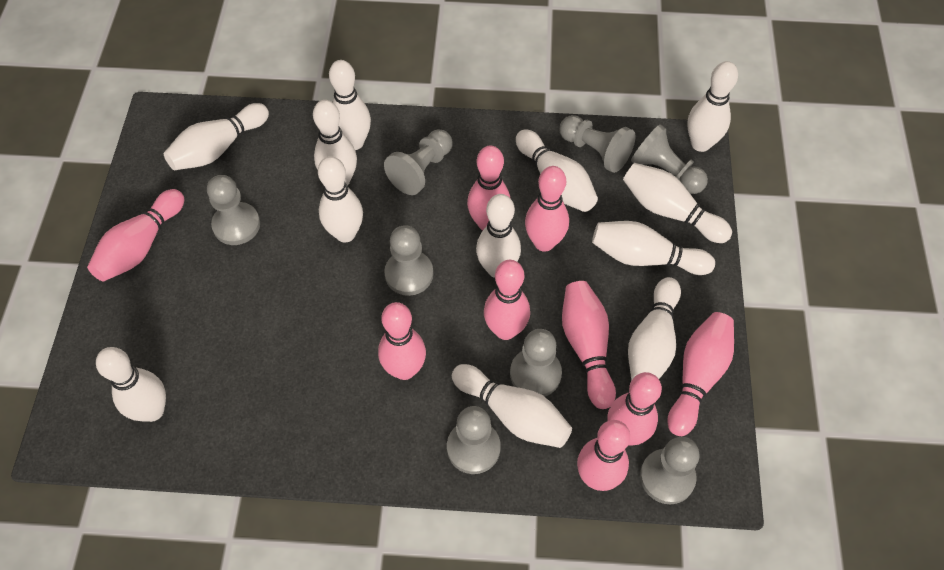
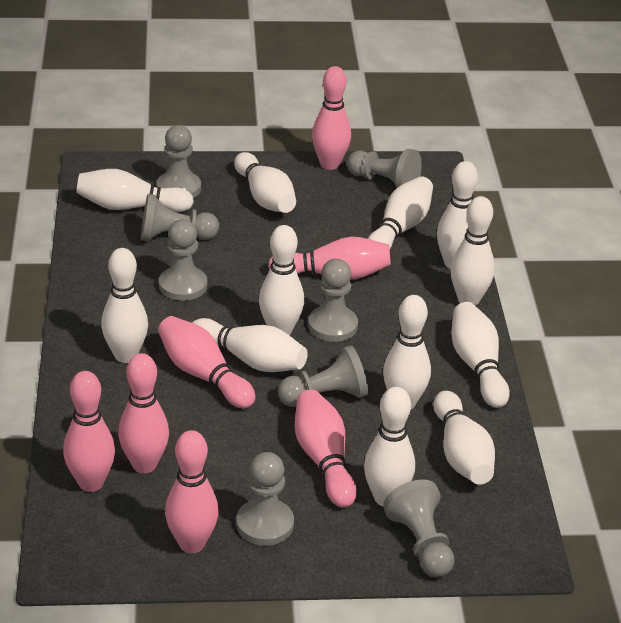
pink bowling pin: 9 -> 7

